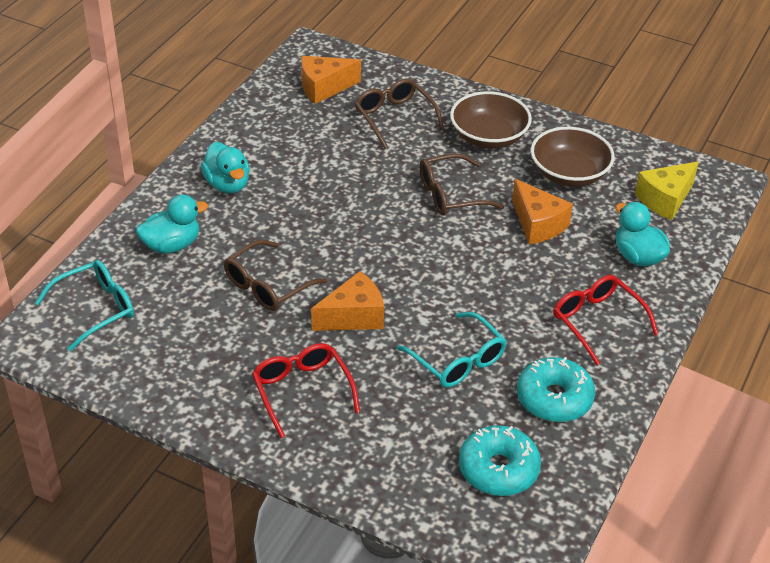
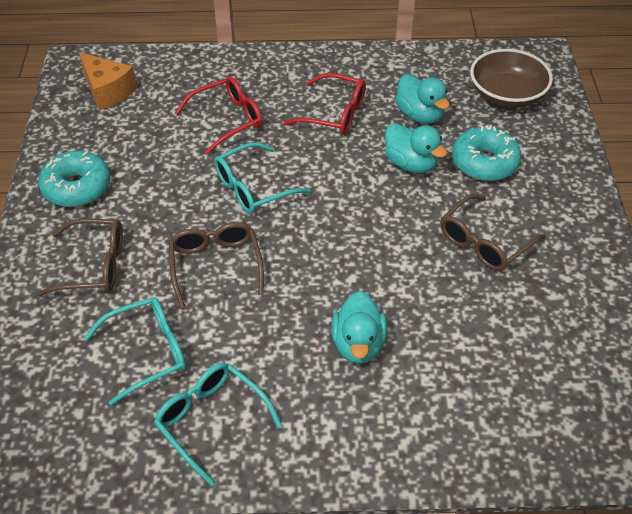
brown bowl: 2 -> 1
orange cheese: 3 -> 1
turquoise glasses: 2 -> 3
yellow cheese: 1 -> 0

